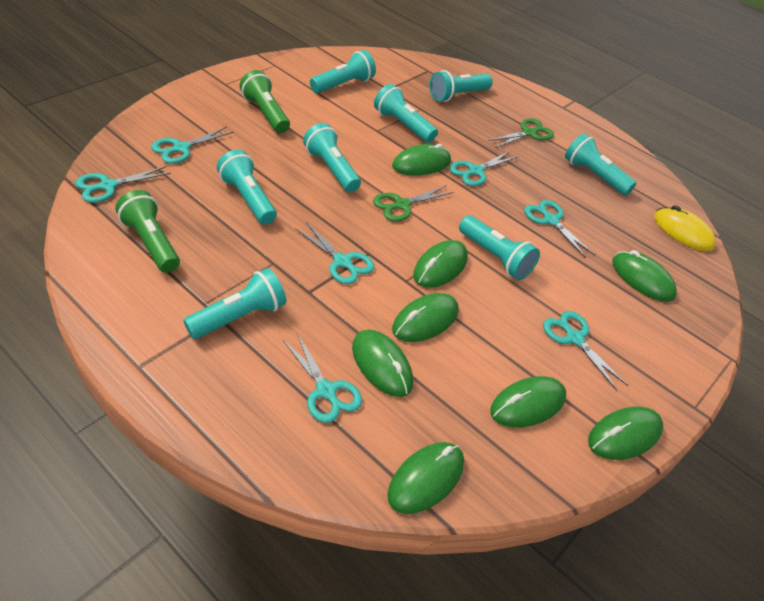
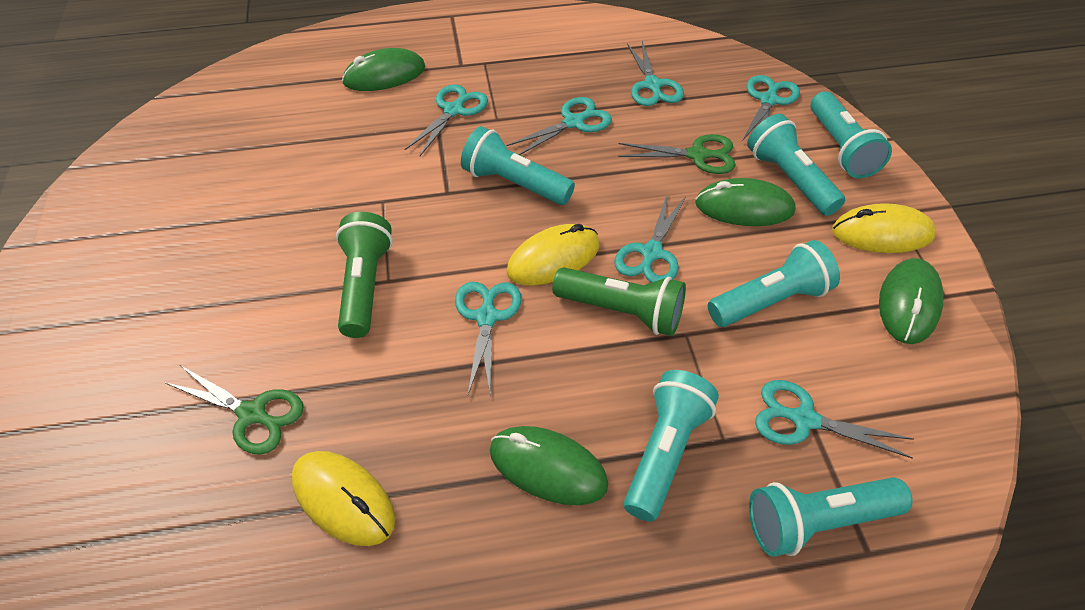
green mouse: 8 -> 4
turquoise flashlight: 8 -> 6
yellow mouse: 1 -> 3

